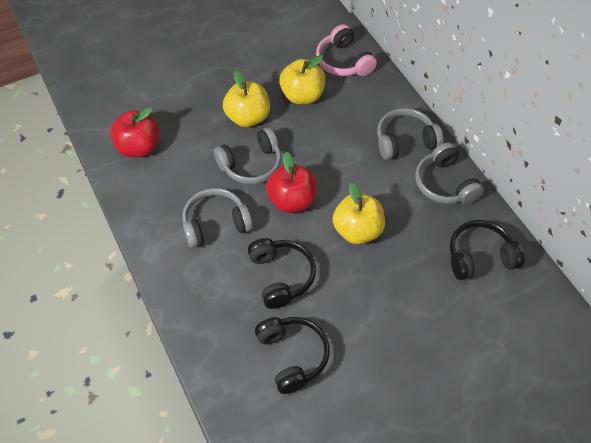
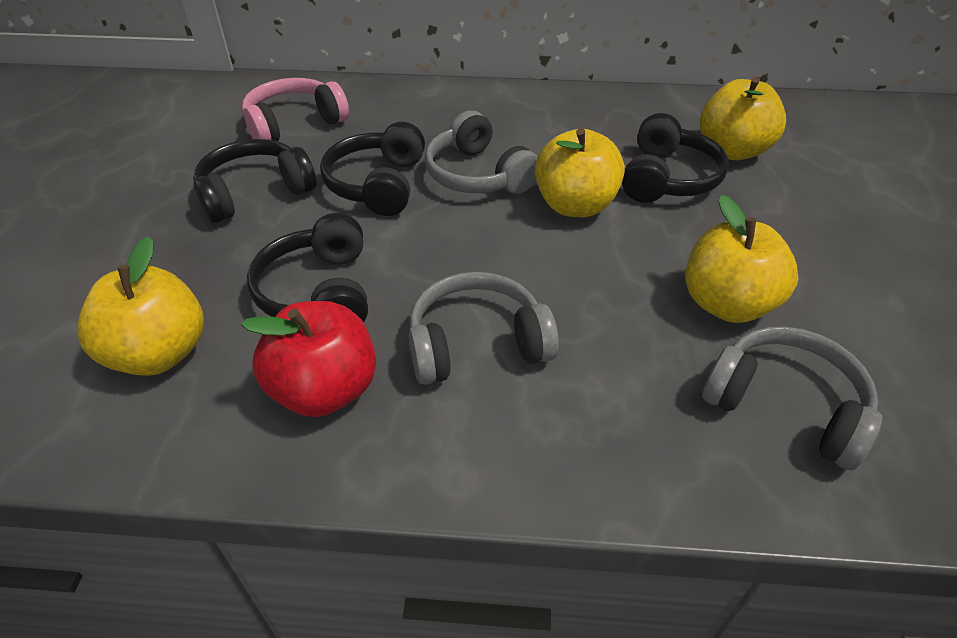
black headphones: 3 -> 4
grey headphones: 4 -> 3
red apple: 2 -> 1
yellow apple: 3 -> 4

